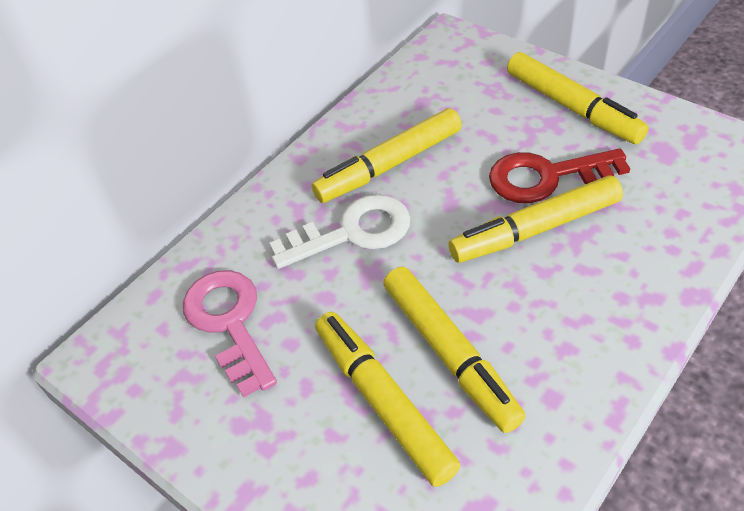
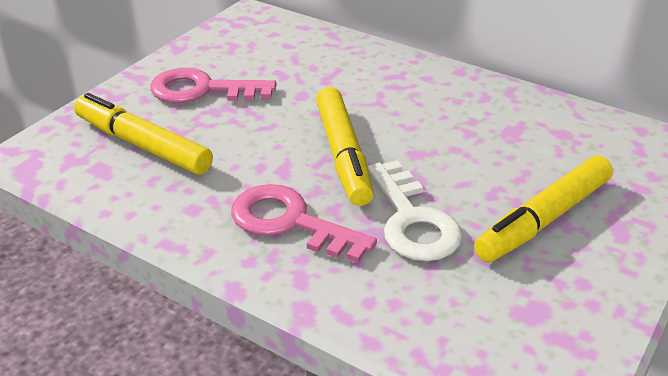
pink key: 1 -> 2
red key: 1 -> 0
yellow marker: 5 -> 3

